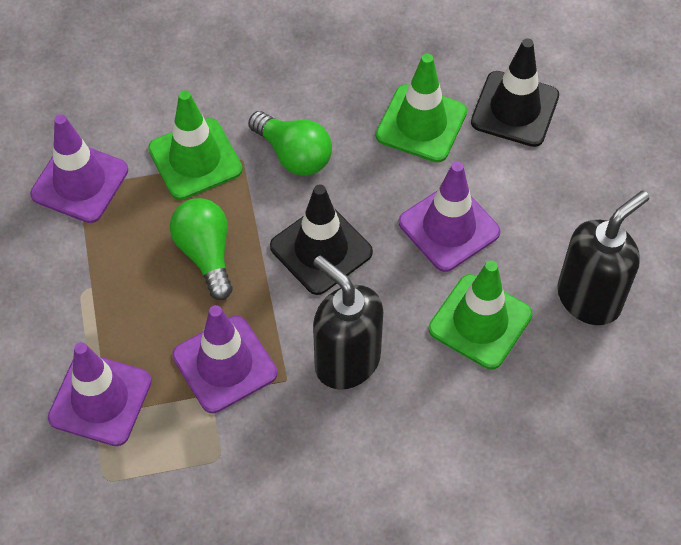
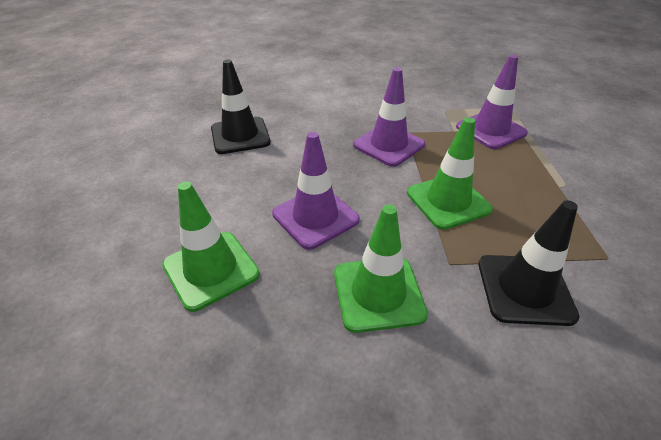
black soap dispenser: 2 -> 0
green light bulb: 2 -> 0
purple traffic cone: 4 -> 3

